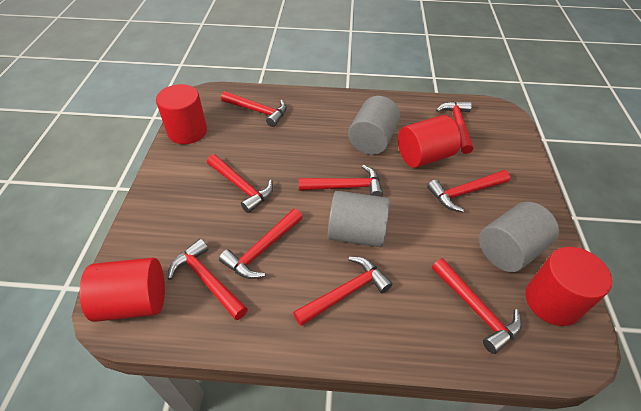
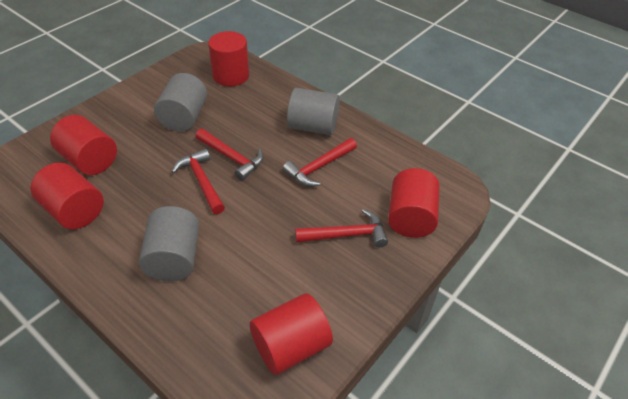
red cylinder: 4 -> 5
red hammer: 9 -> 4

